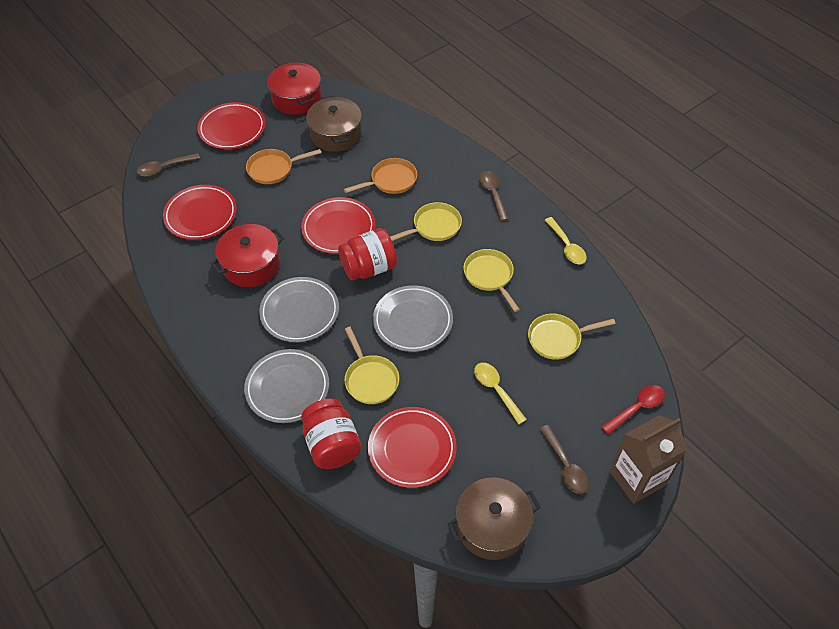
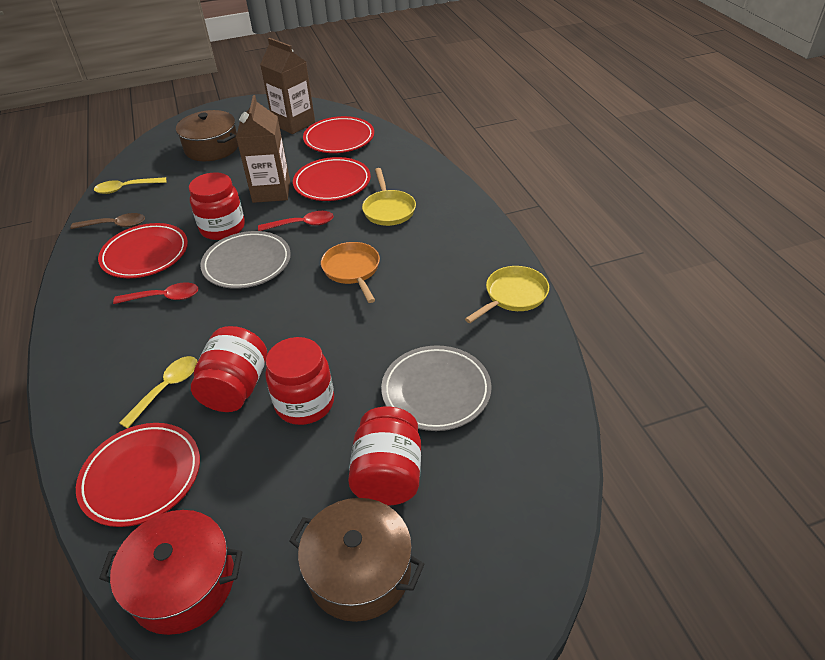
brown carton: 1 -> 2
brown spoon: 3 -> 1
grey plate: 3 -> 2
orange pan: 2 -> 1
red jar: 2 -> 4
red pot: 2 -> 1
red spoon: 1 -> 2
yellow pan: 4 -> 2

